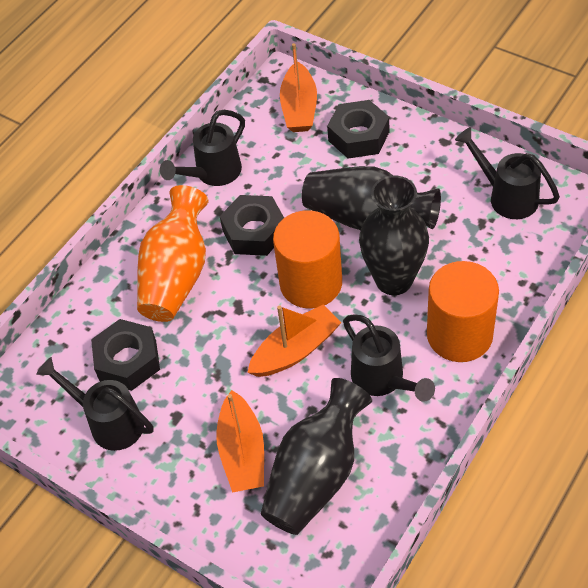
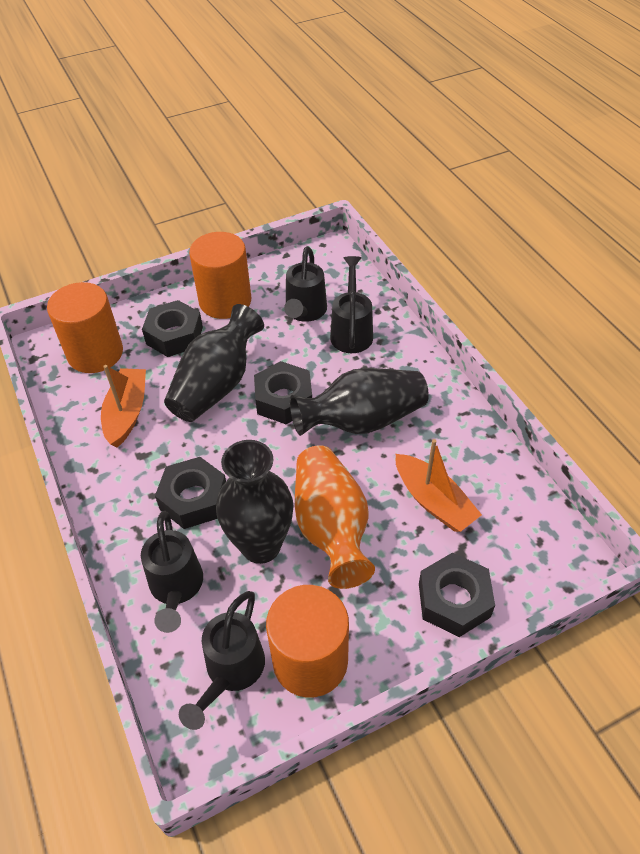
black nut: 3 -> 4
orange boat: 3 -> 2
orange cylinder: 2 -> 3

